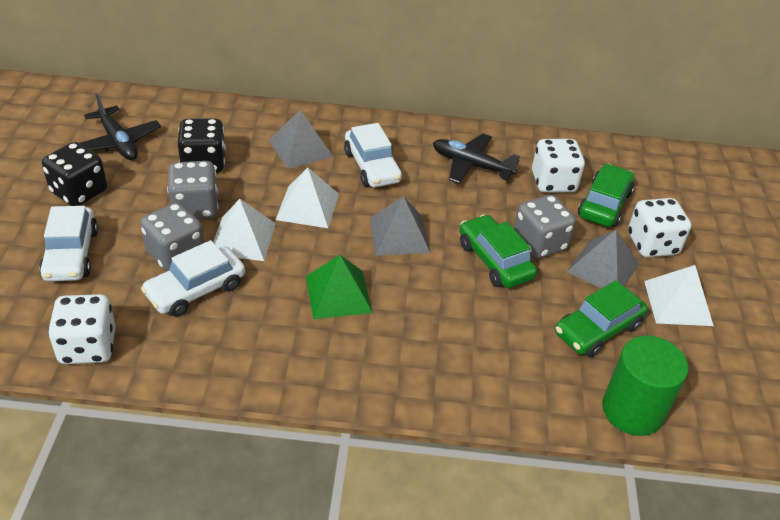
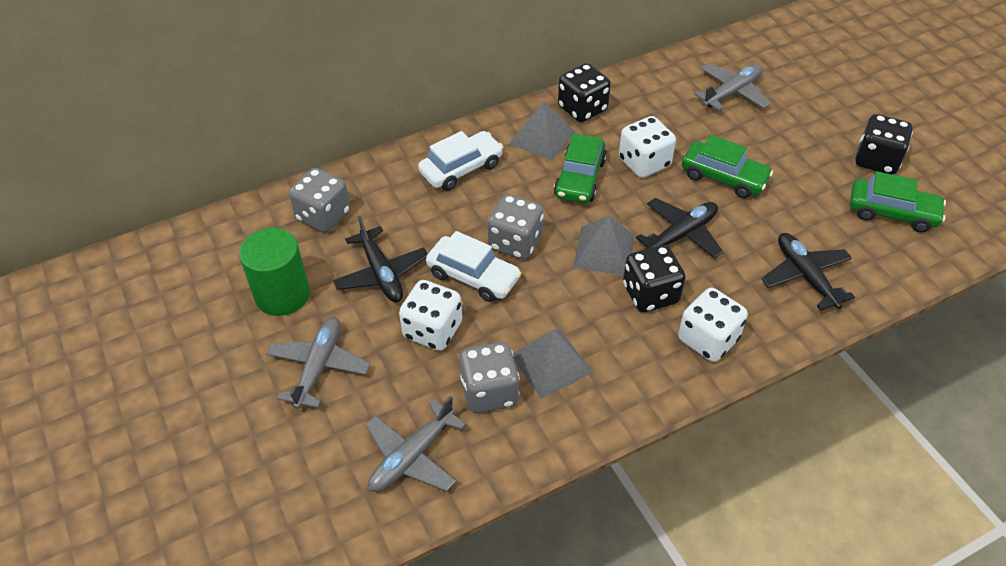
black dice: 2 -> 3
black plane: 2 -> 3
green pyramid: 1 -> 0
grey plane: 0 -> 3
white car: 3 -> 2
white pyramid: 3 -> 0

